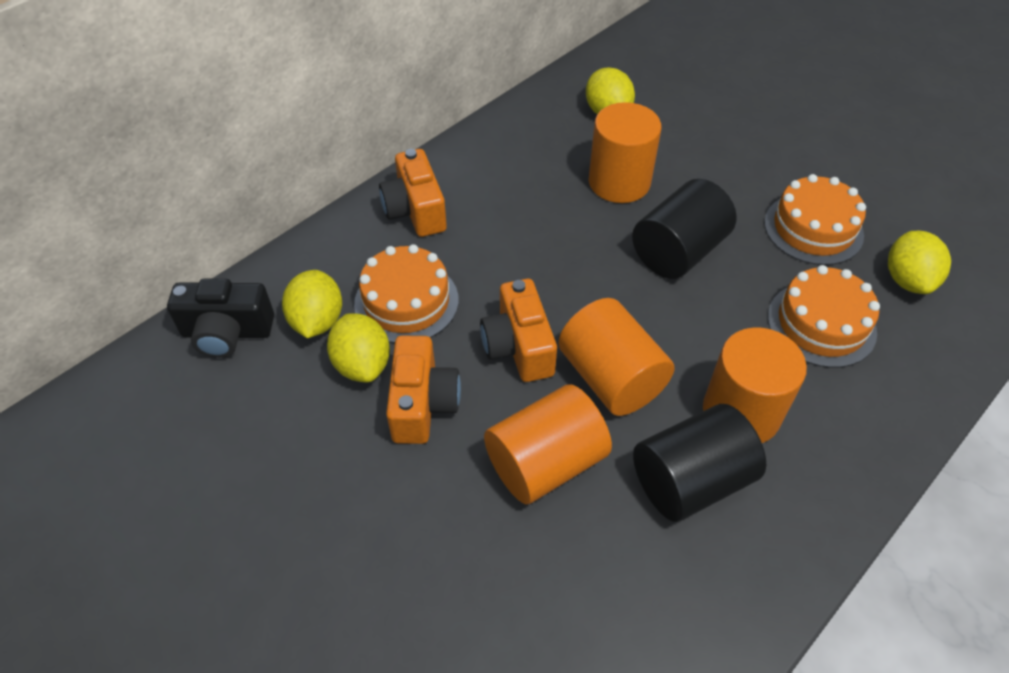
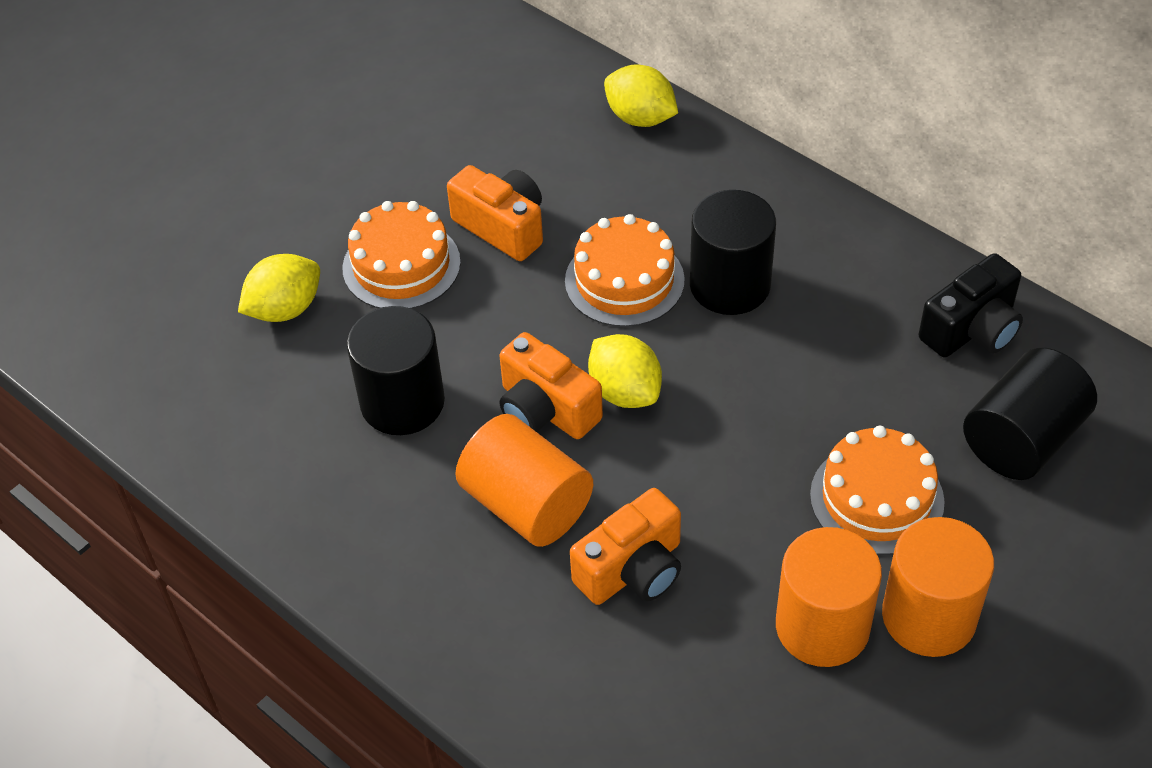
black cylinder: 2 -> 3
orange cylinder: 4 -> 3
yellow lemon: 4 -> 3

